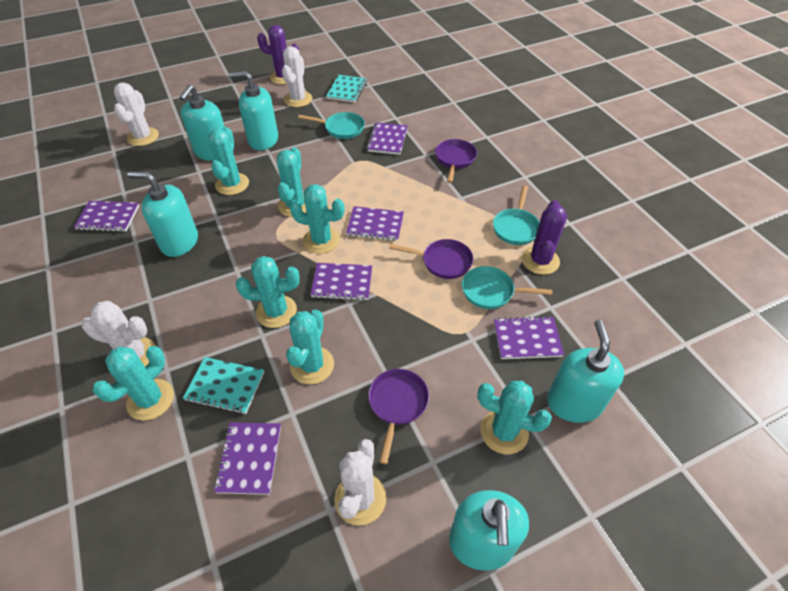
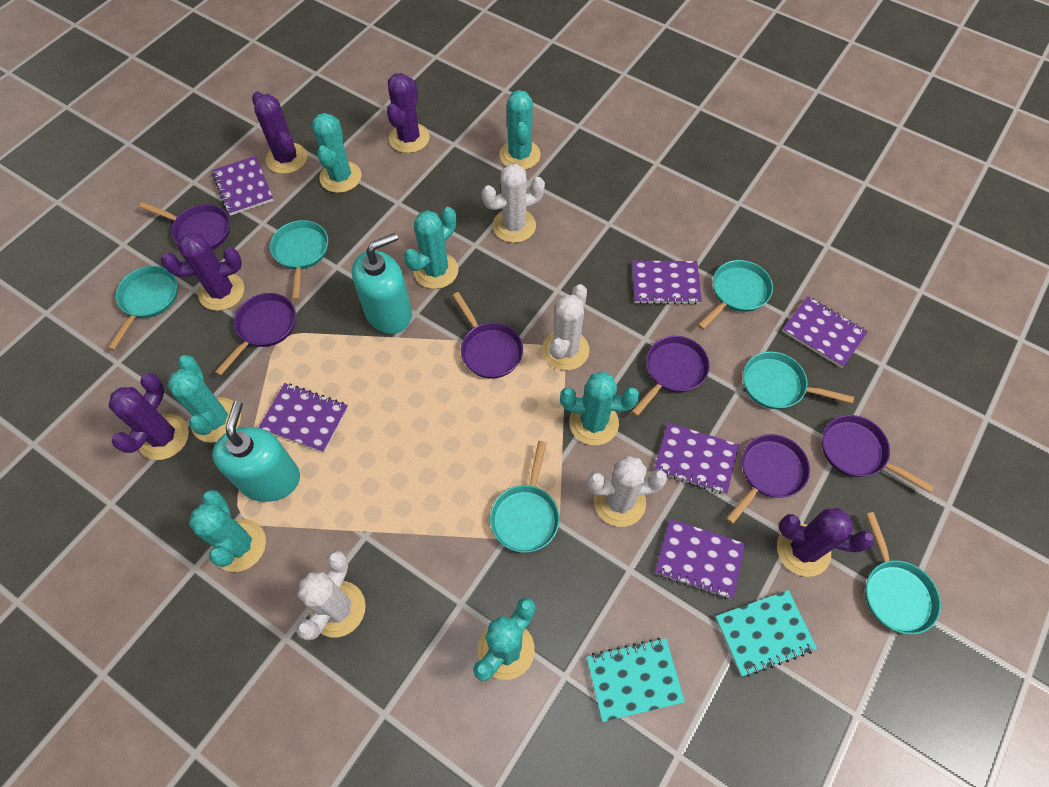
purple cactus: 2 -> 5
purple pan: 3 -> 6
turquoise pan: 3 -> 6
turquoise soap dispenser: 5 -> 2

